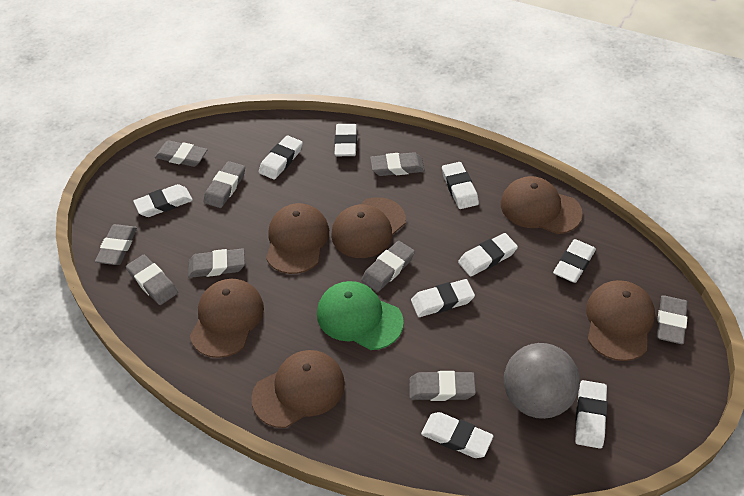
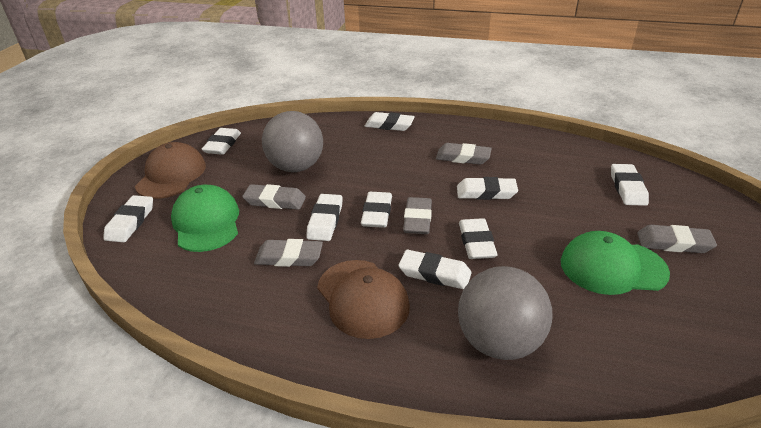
brown cap: 6 -> 2
green cap: 1 -> 2
grey ball: 1 -> 2
grey eraser: 9 -> 5

